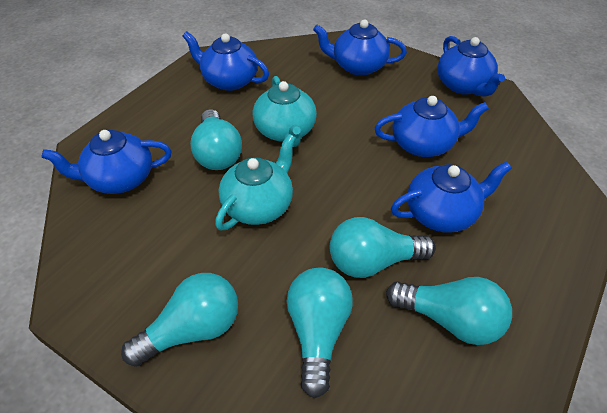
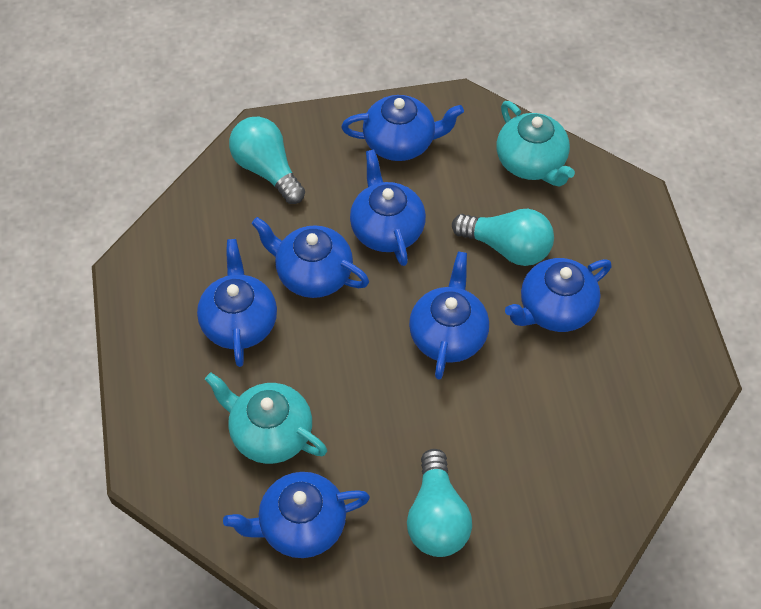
blue teapot: 6 -> 7
turquoise light bulb: 5 -> 3

